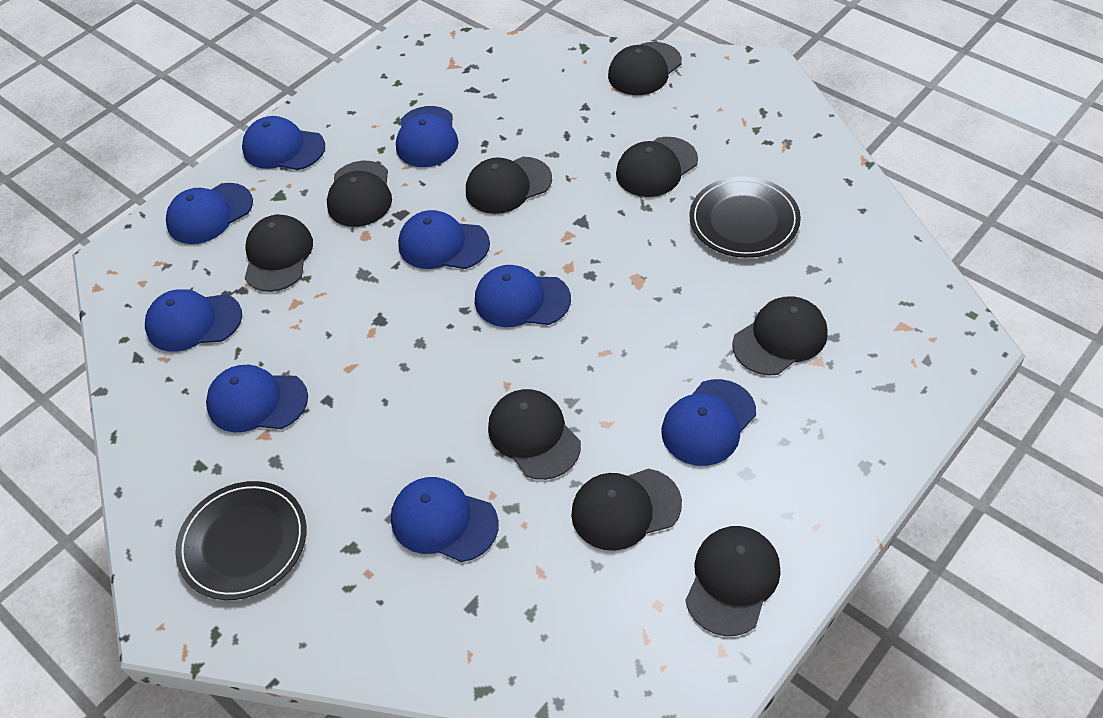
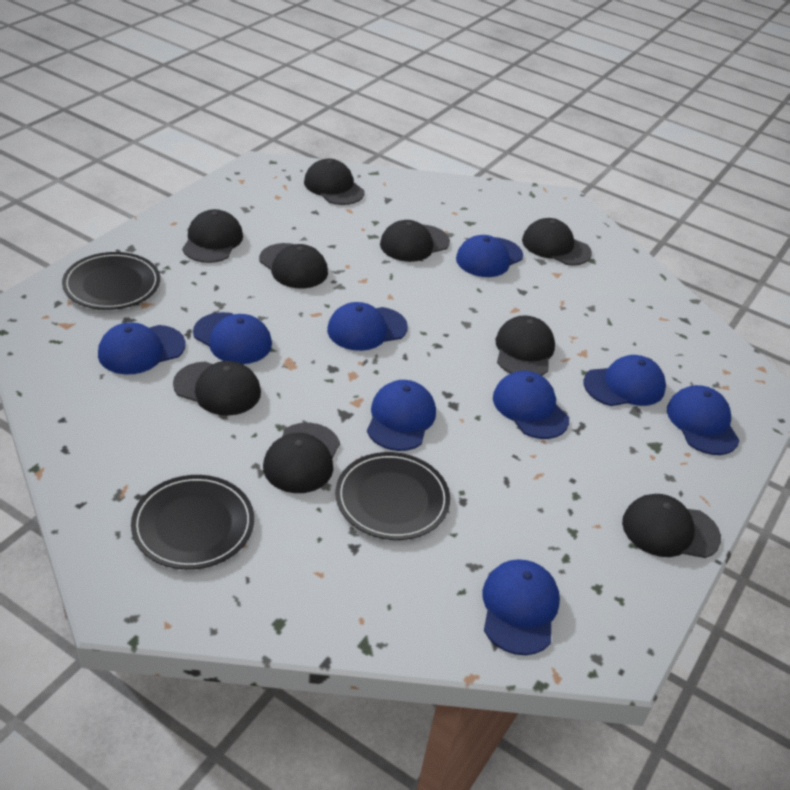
black plate: 2 -> 3

